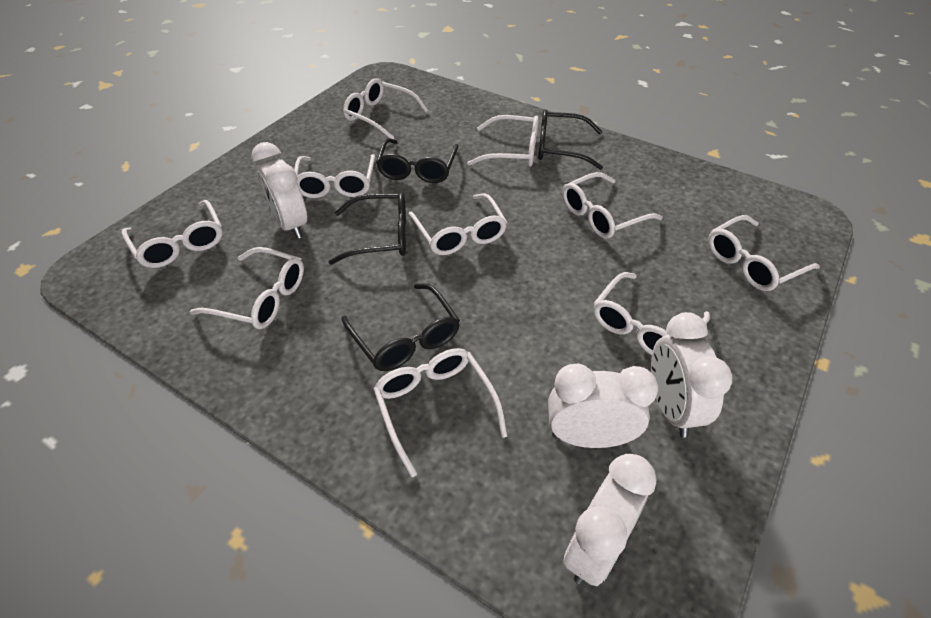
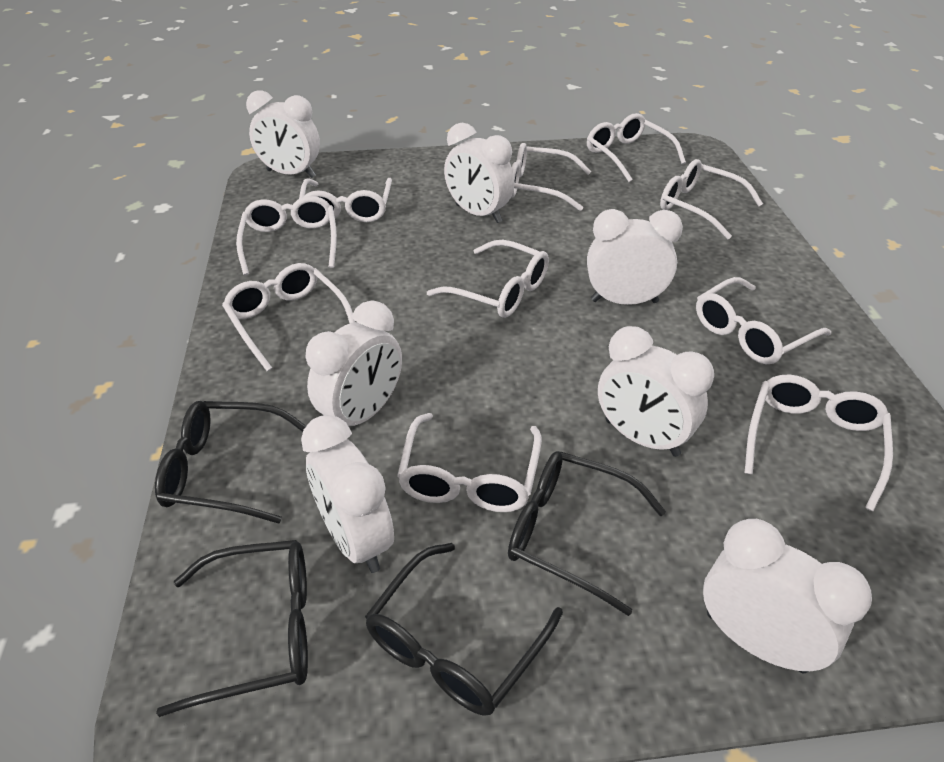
white clock: 4 -> 7

